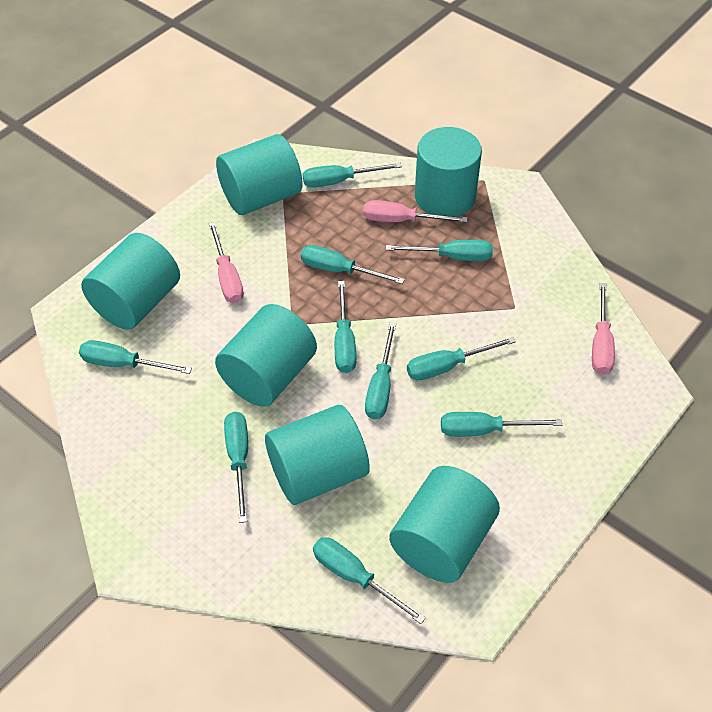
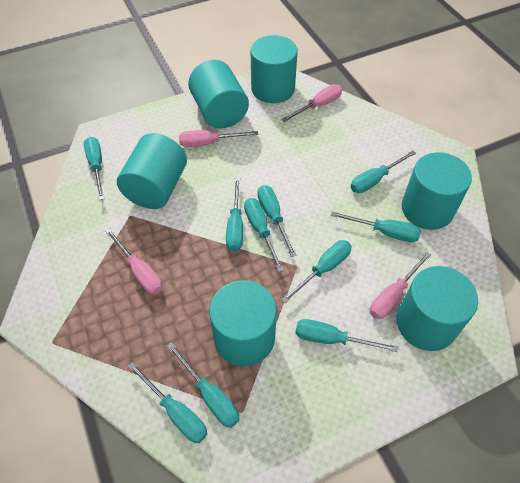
pink screwdriver: 3 -> 4

